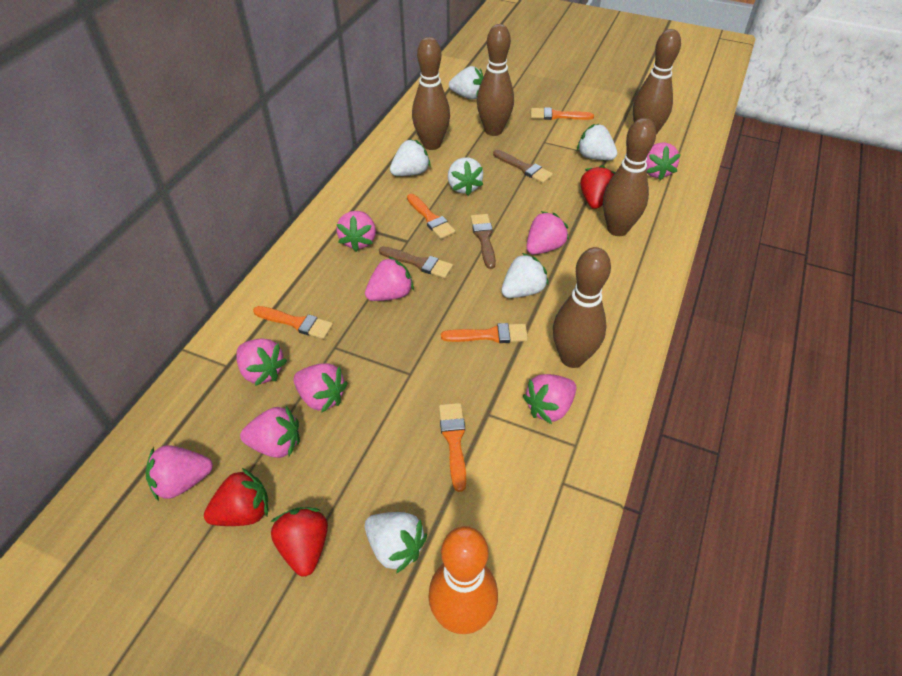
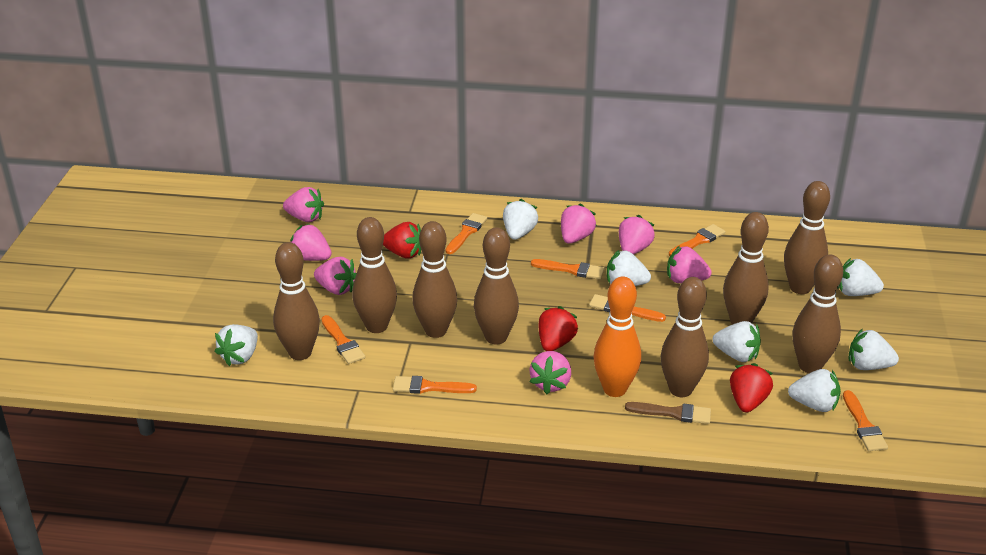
brown bowling pin: 5 -> 8
brown brush: 3 -> 1
orange brush: 5 -> 7
pink strawberry: 9 -> 7
white strawberry: 6 -> 7

